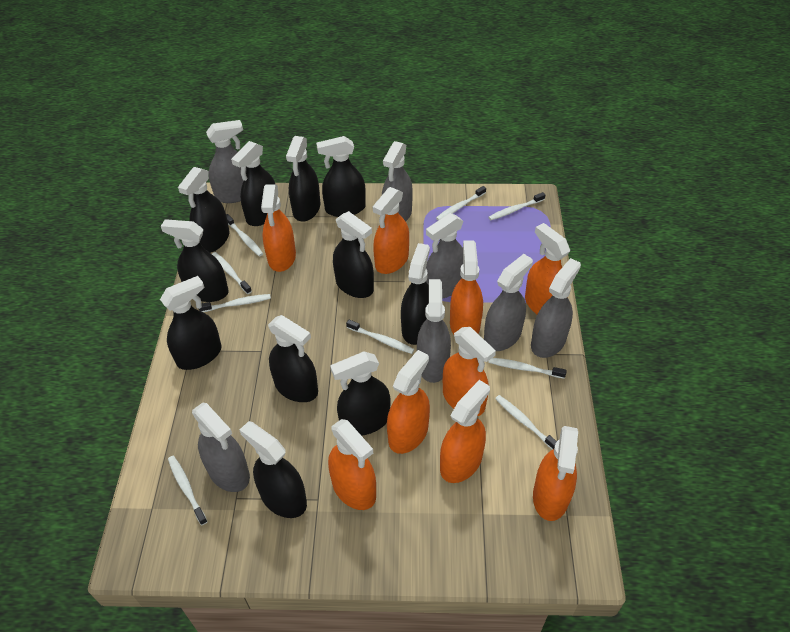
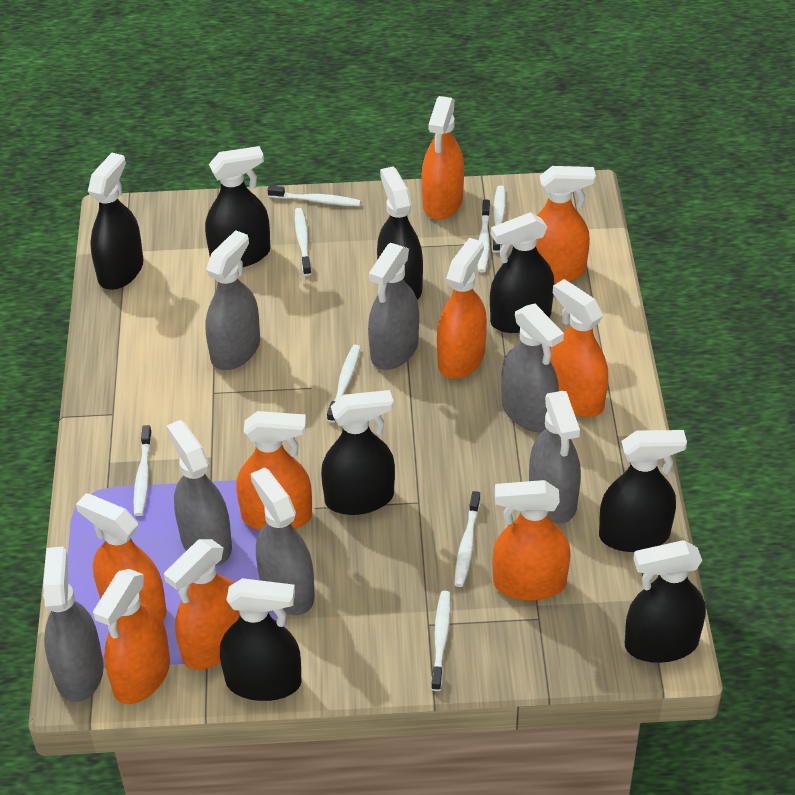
black spray bottle: 11 -> 8
white toothbrush: 9 -> 8

